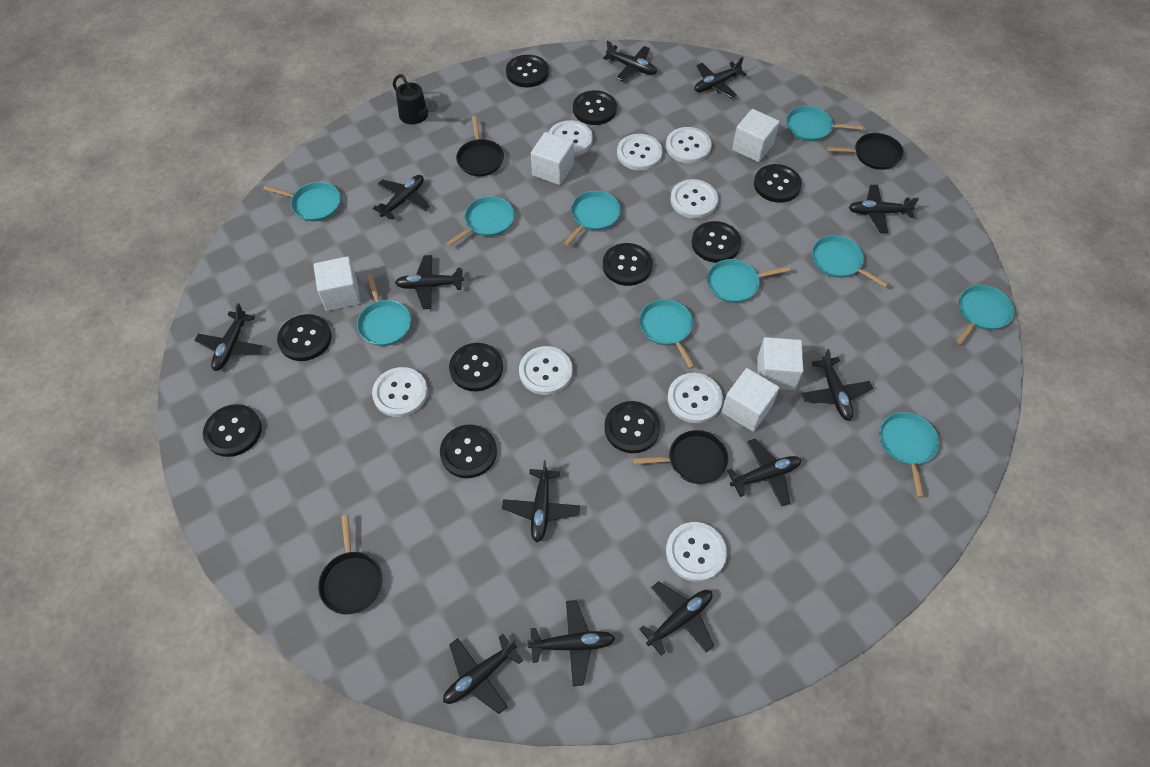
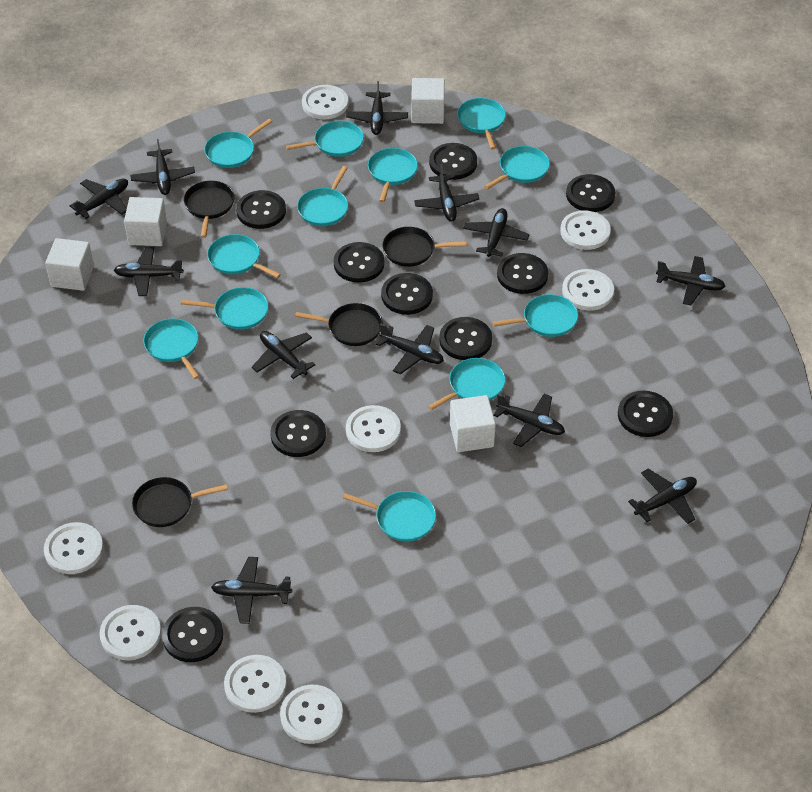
black watering can: 1 -> 0
turquoise pan: 10 -> 12
white cube: 5 -> 4

